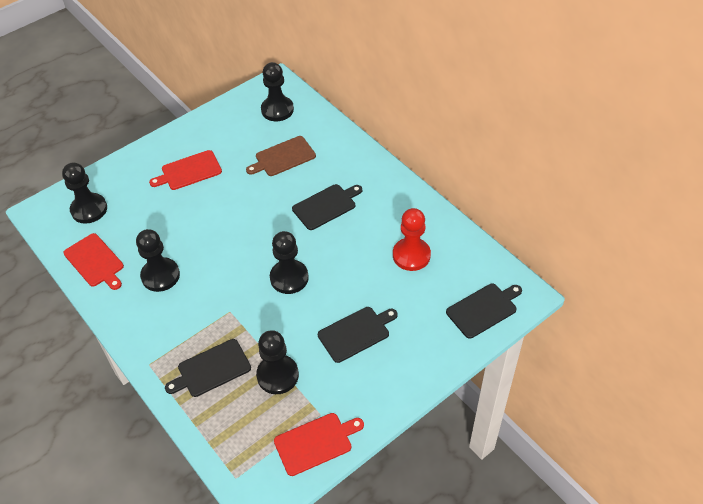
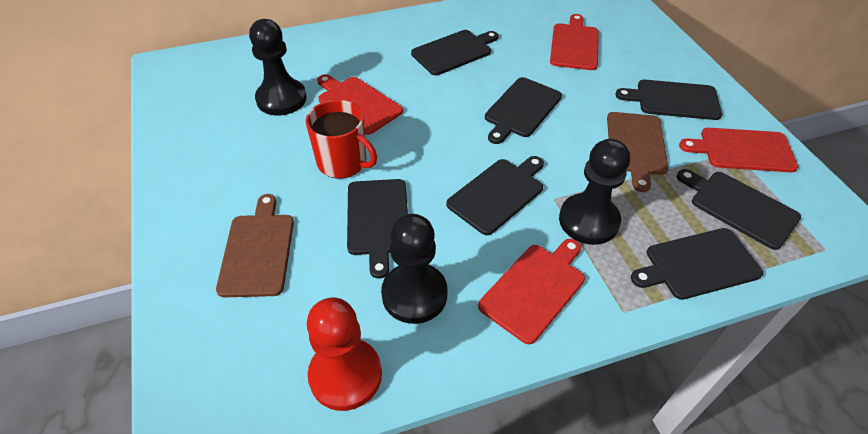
black cutting board: 4 -> 7
black pawn: 5 -> 3
brown cutting board: 1 -> 2
red cutting board: 3 -> 4
red mug: 0 -> 1

